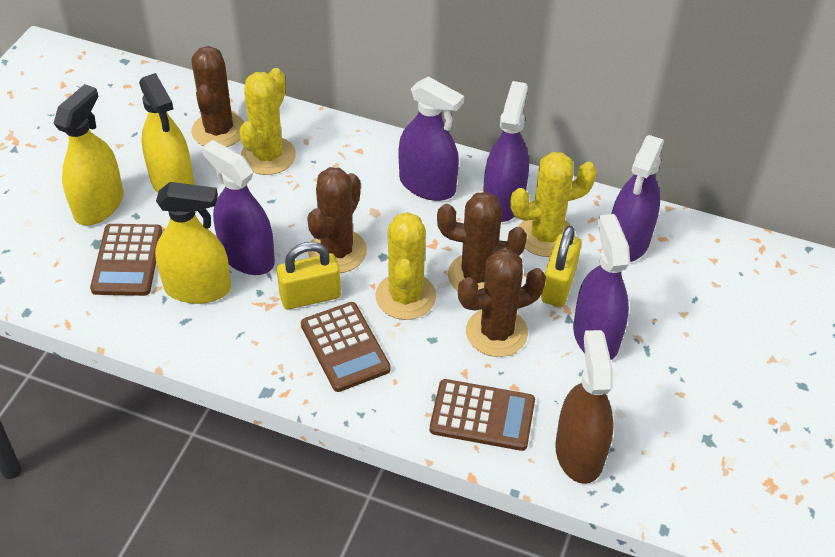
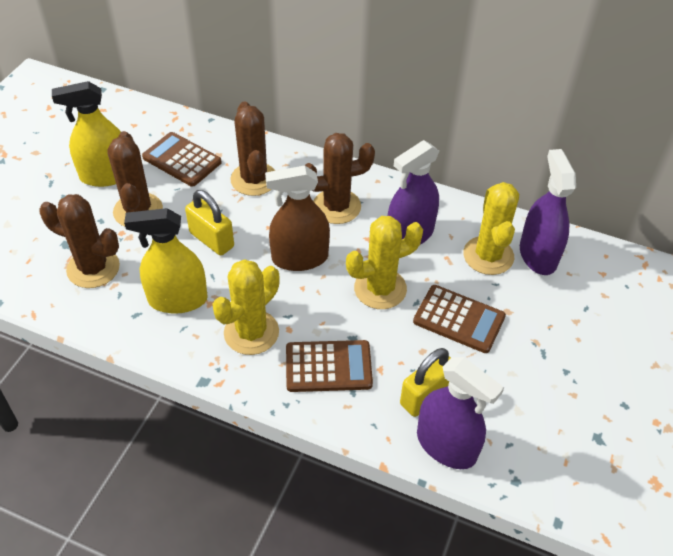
purple spray bottle: 5 -> 3
yellow spray bottle: 3 -> 2

